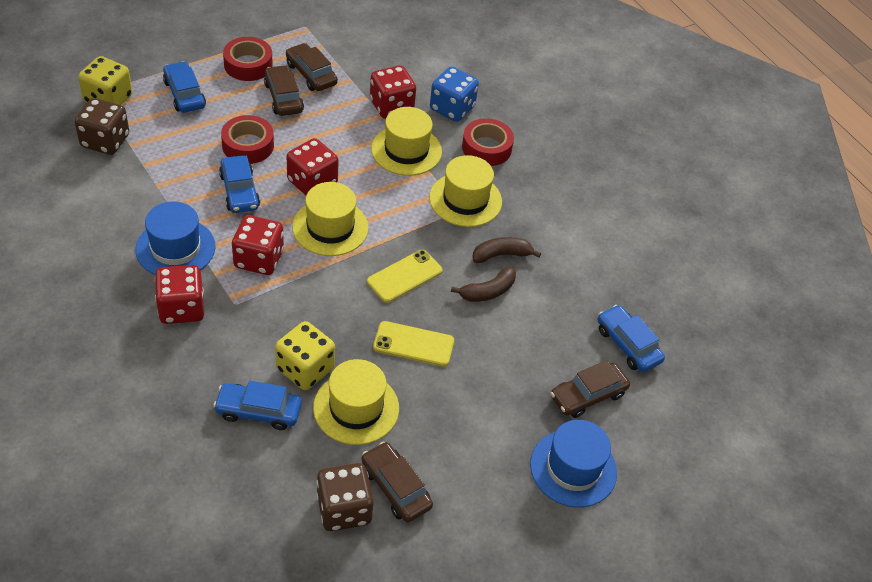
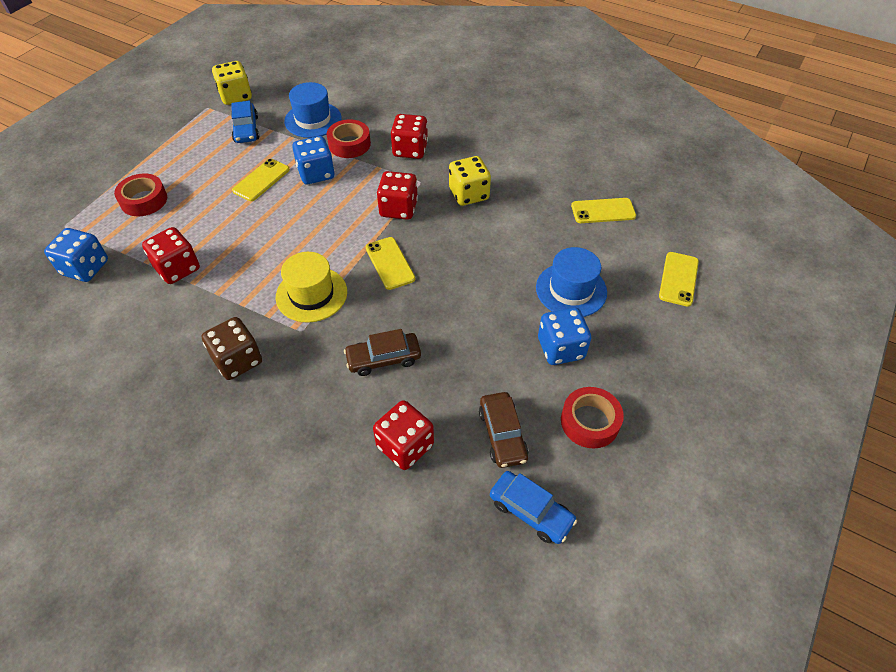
blue car: 4 -> 2
blue dice: 1 -> 3
brown banana: 2 -> 0
brown car: 4 -> 2
brown dice: 2 -> 1
yellow hat: 4 -> 1
yellow phone: 2 -> 4

